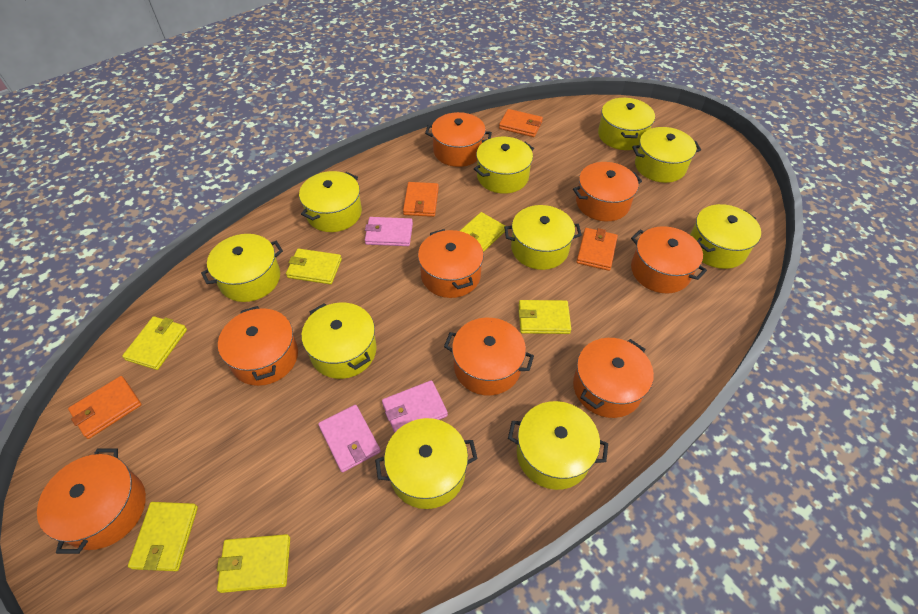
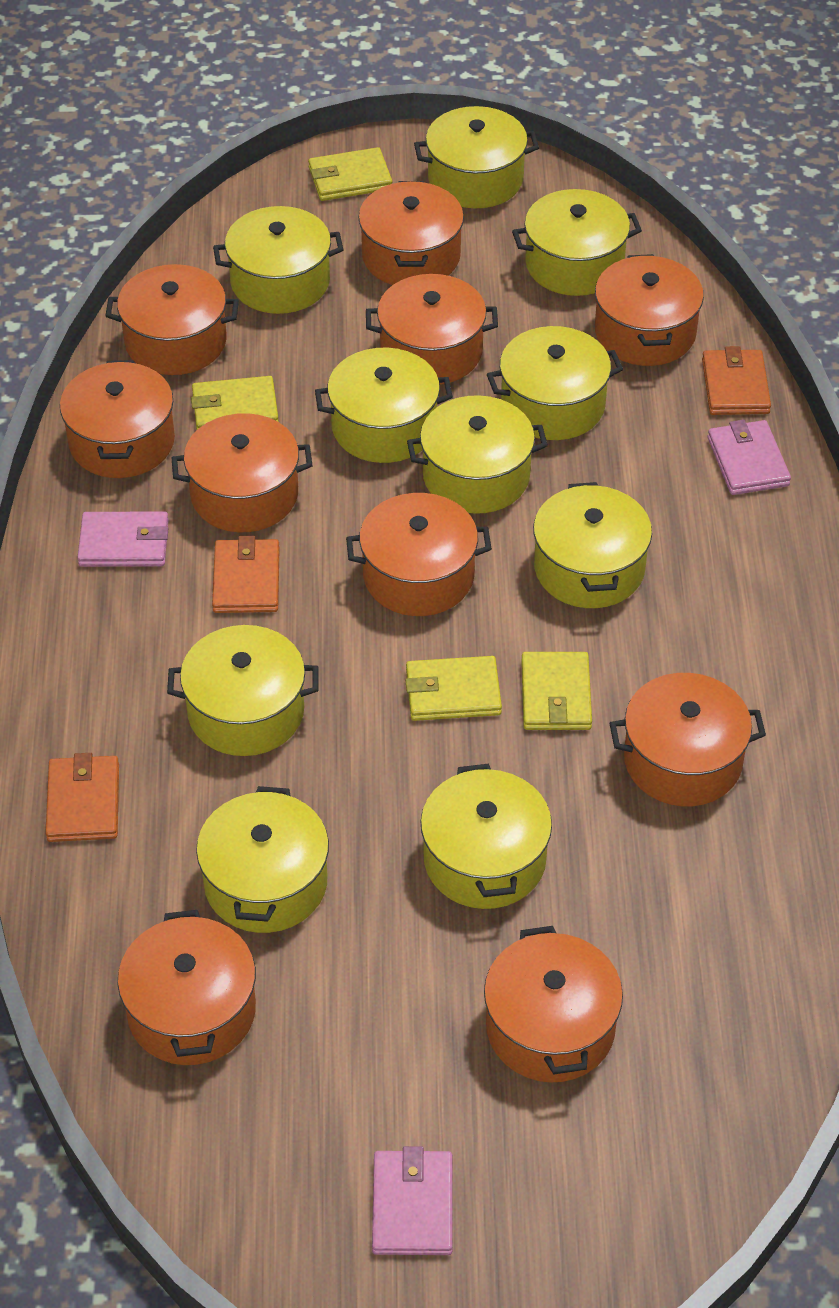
orange pot: 8 -> 10
orange wallet: 4 -> 3
yellow wallet: 6 -> 4

